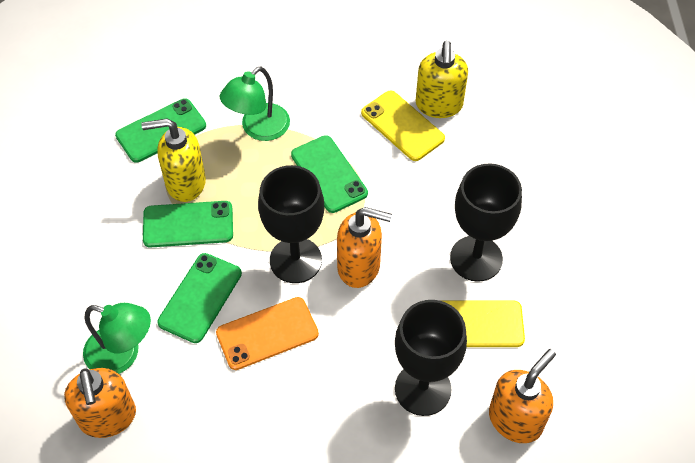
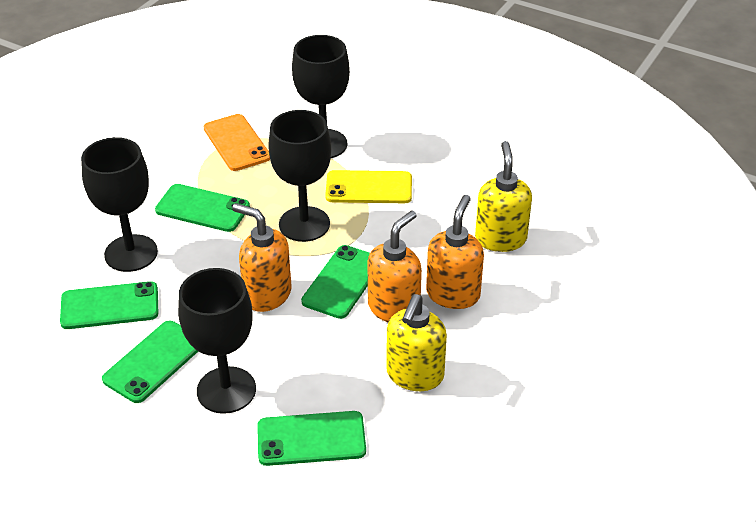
black goblet: 3 -> 4
green lamp: 2 -> 0
green phone: 4 -> 5
yellow phone: 2 -> 1

